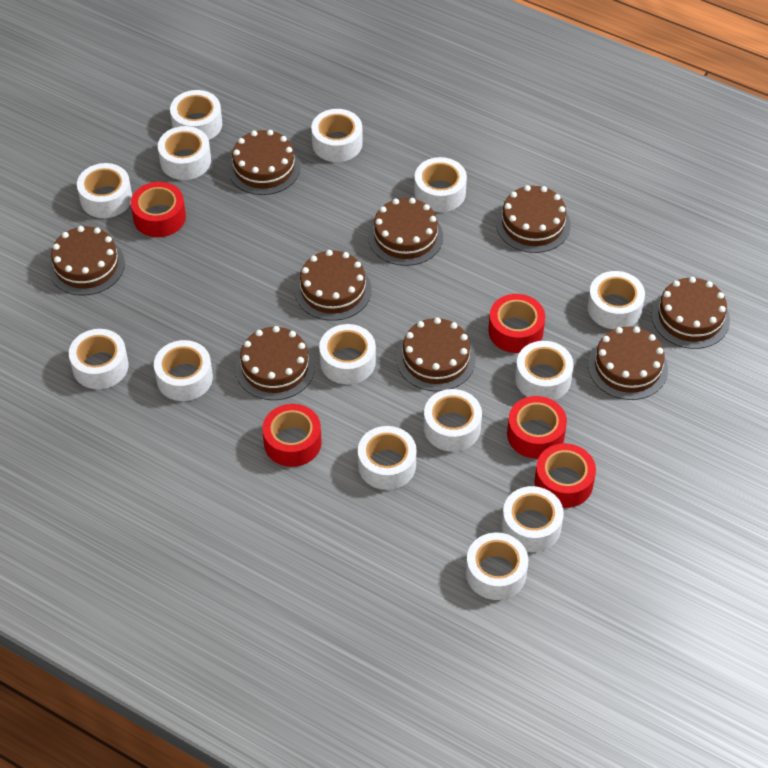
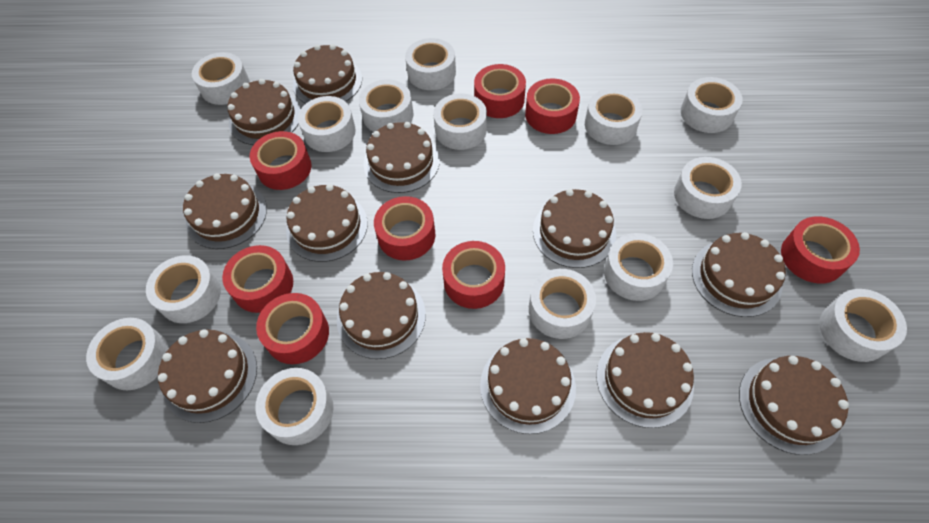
brown cake: 9 -> 12
red tape: 5 -> 8

